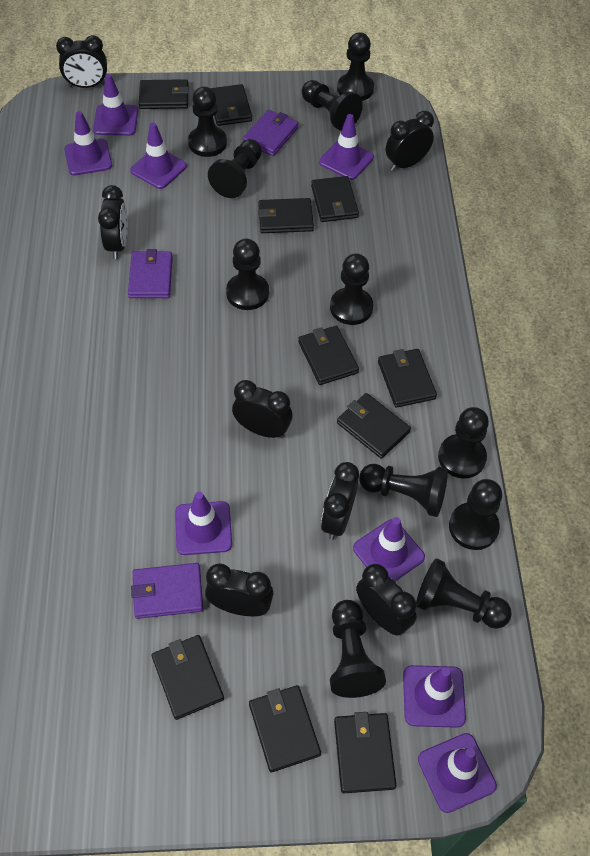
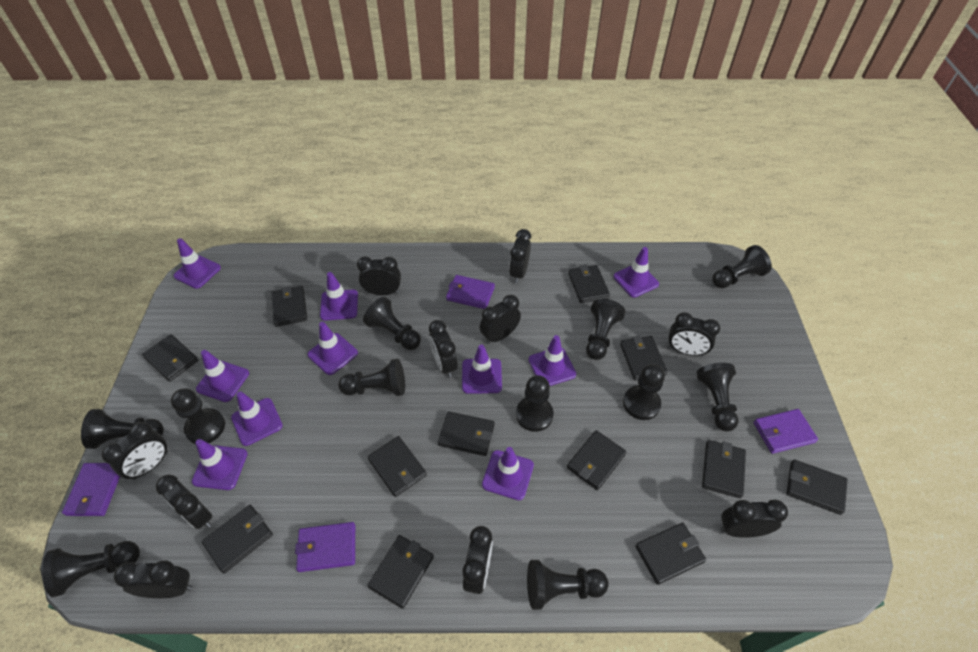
black clock: 7 -> 10
black wallet: 10 -> 12
purple traffic cone: 8 -> 10
purple wallet: 3 -> 4

